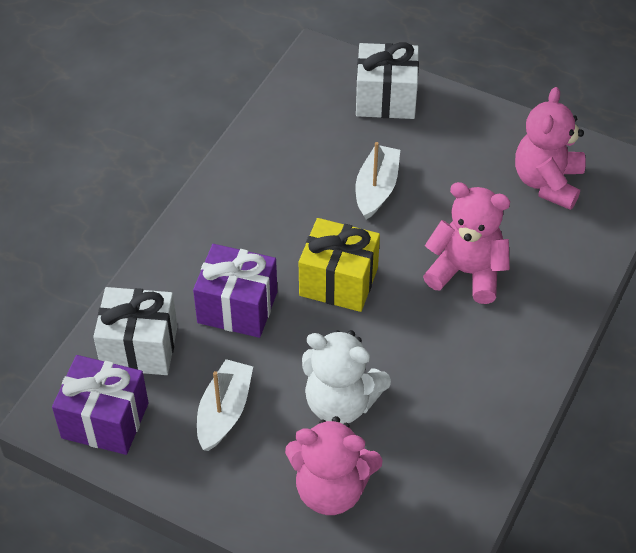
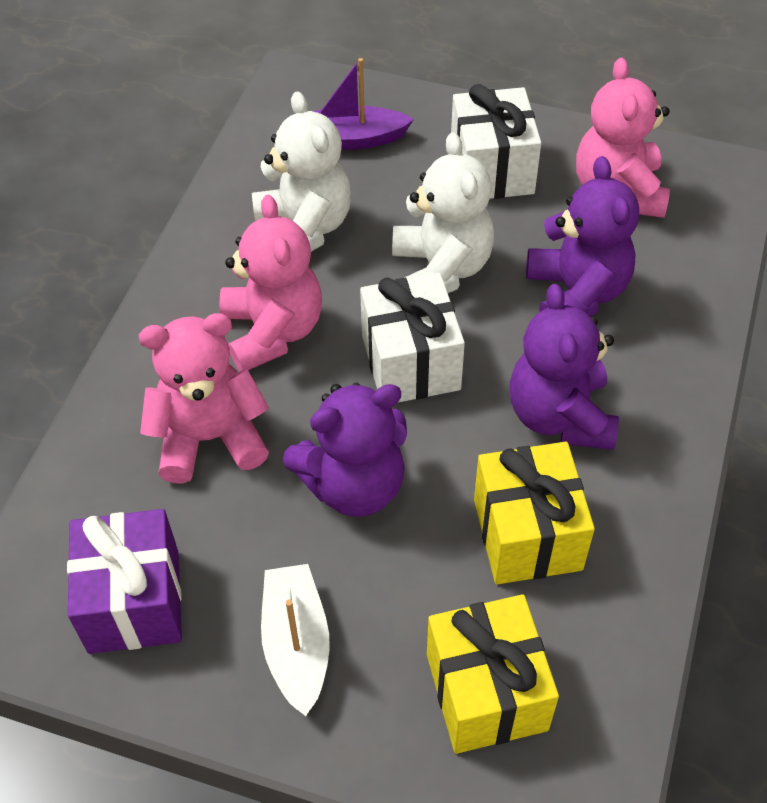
purple boat: 0 -> 1
purple gift: 2 -> 1
purple teddy bear: 0 -> 3
white boat: 2 -> 1
white teddy bear: 1 -> 2
yellow gift: 1 -> 2

